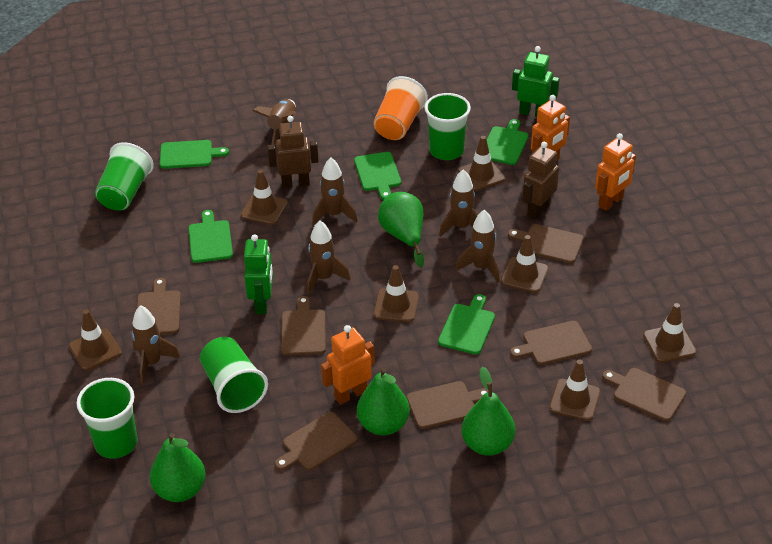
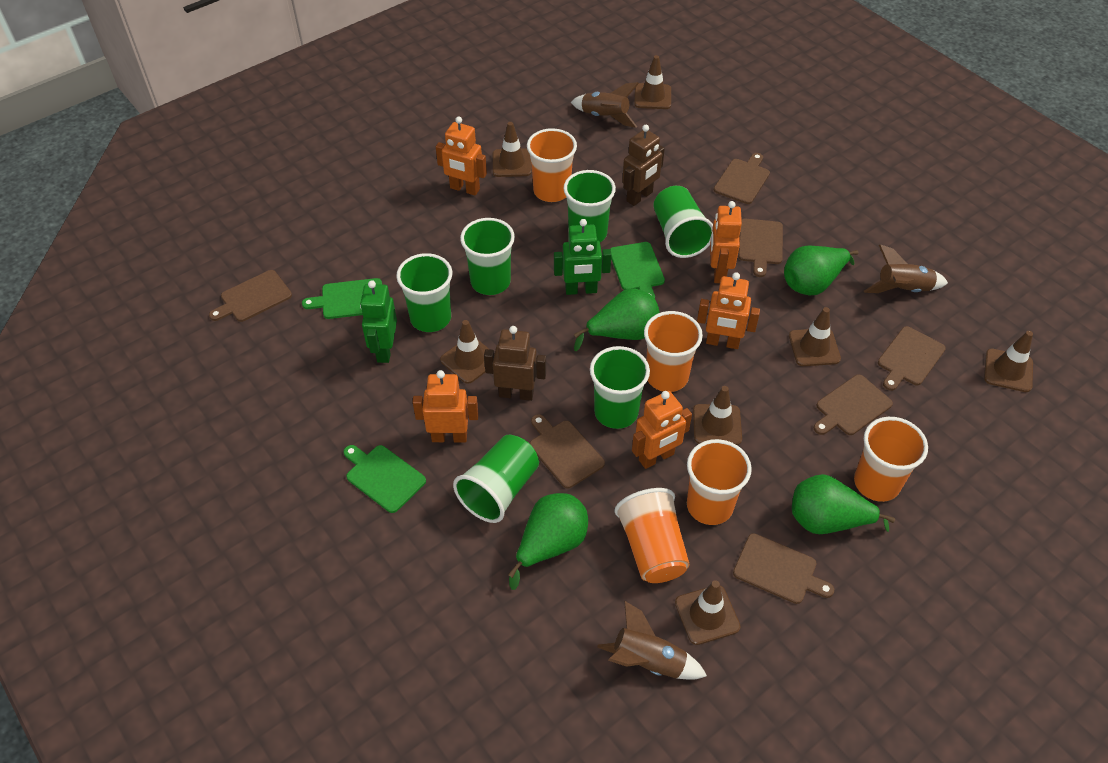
brown rocket: 6 -> 3
green cup: 4 -> 6
green cutting board: 5 -> 3
orange cup: 1 -> 5
orange robot: 3 -> 5

